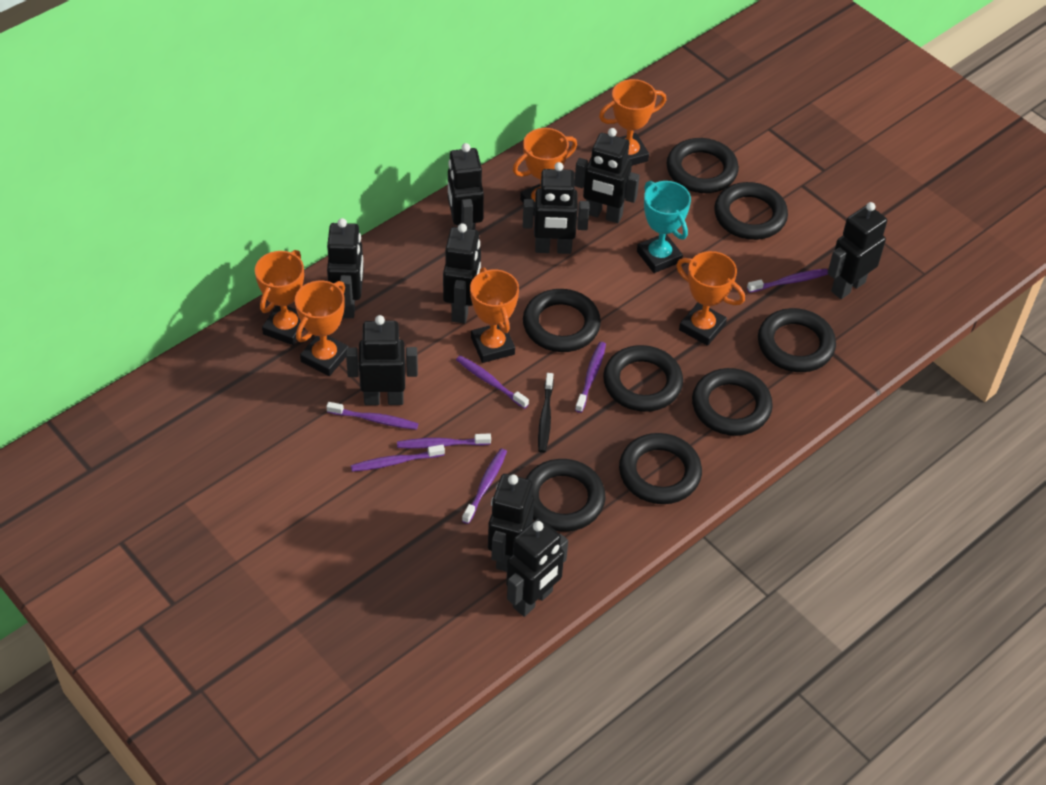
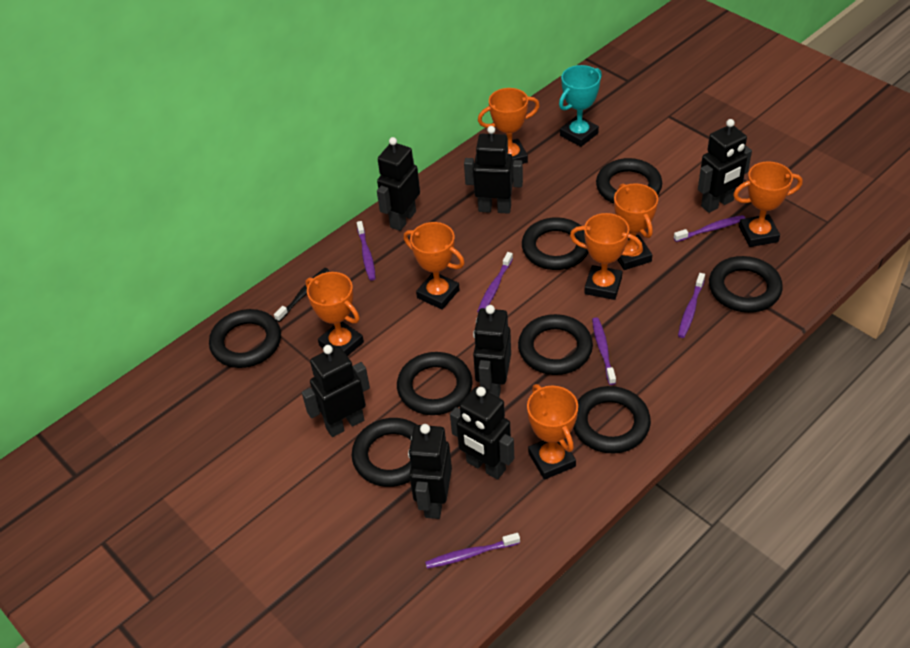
black robot: 9 -> 7
orange trophy: 6 -> 7
purple toothbrush: 7 -> 6

